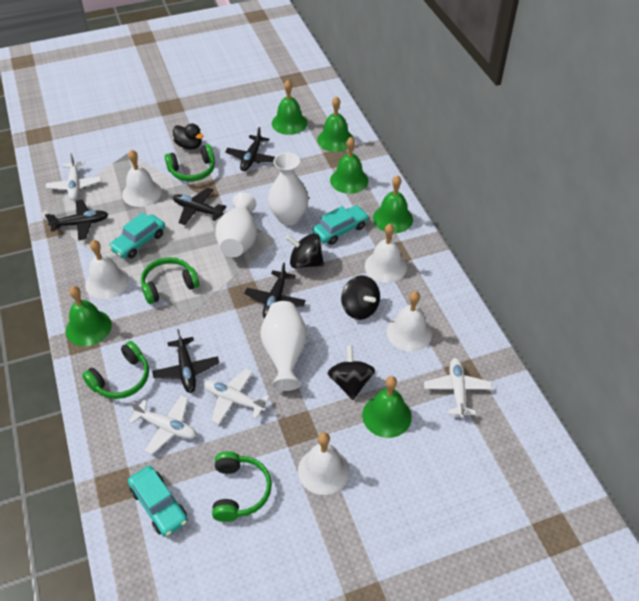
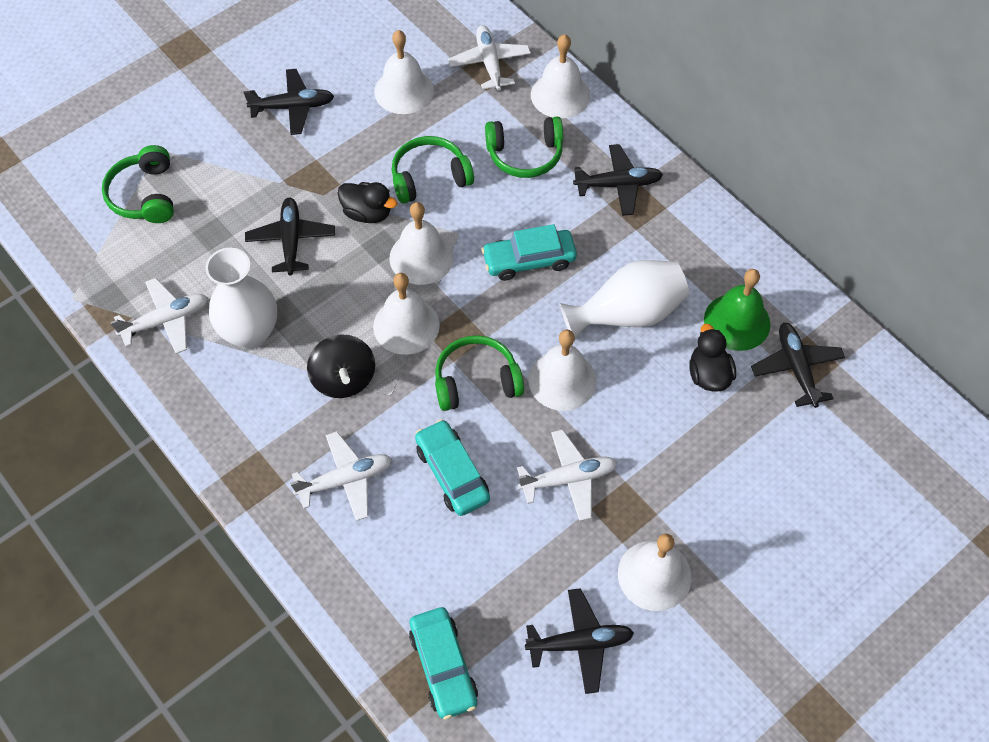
black duck: 1 -> 2
black spinning top: 3 -> 1
green bell: 6 -> 1
white bell: 5 -> 6
white vase: 3 -> 2

